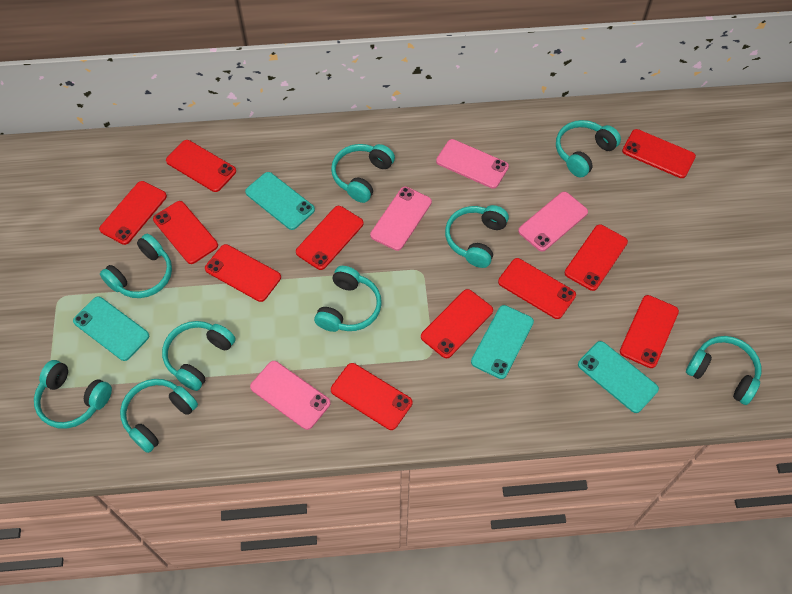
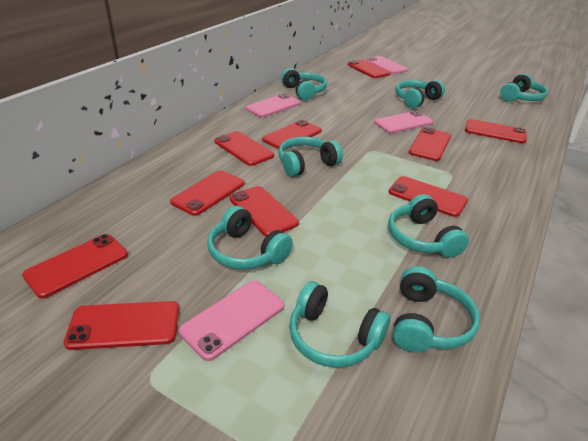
red phone: 11 -> 10
turquoise headphones: 9 -> 8
turquoise phone: 4 -> 0

